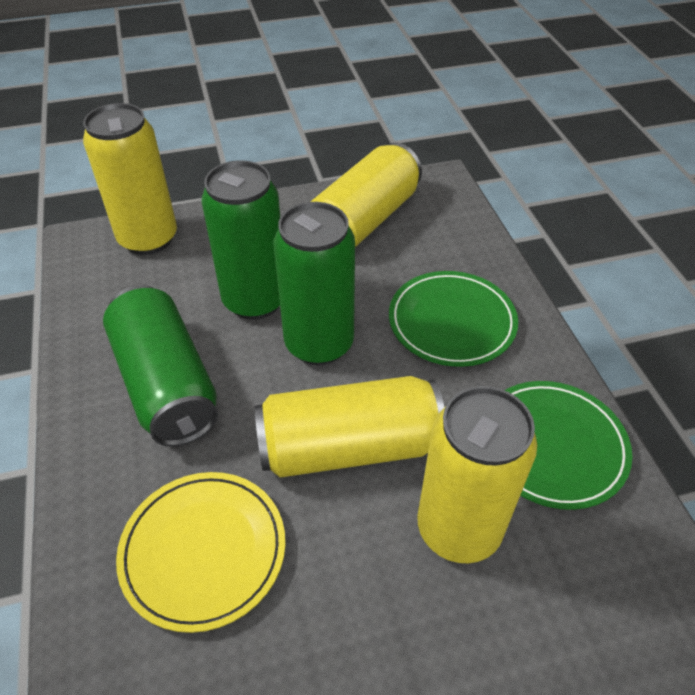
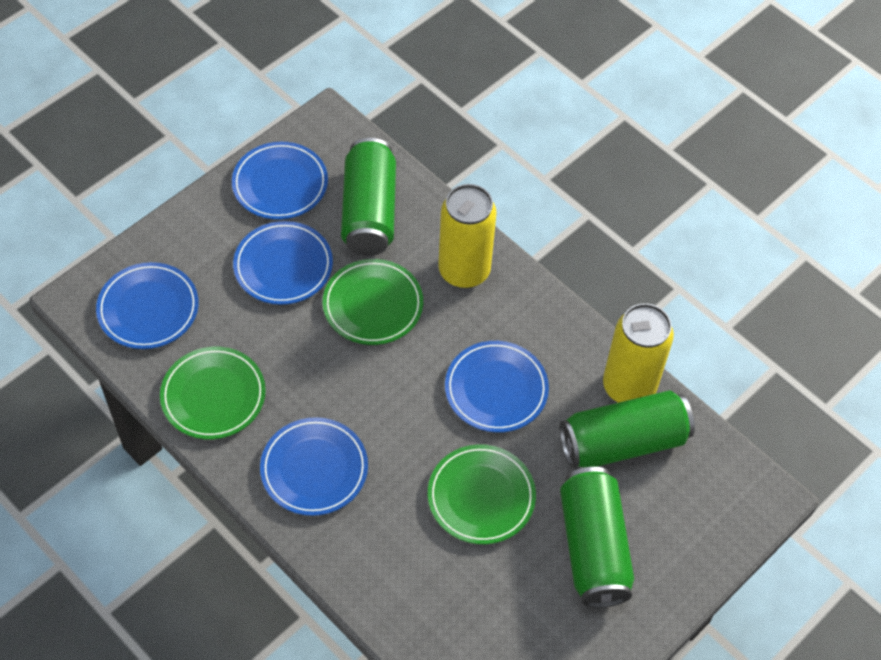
blue plate: 0 -> 5
green plate: 2 -> 3
yellow can: 4 -> 2
yellow plate: 1 -> 0

